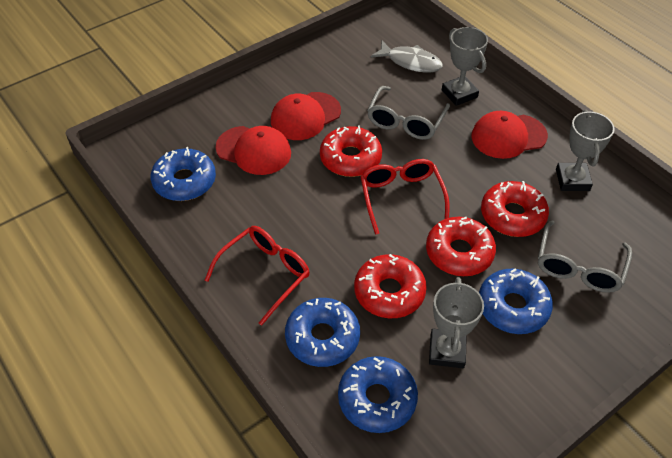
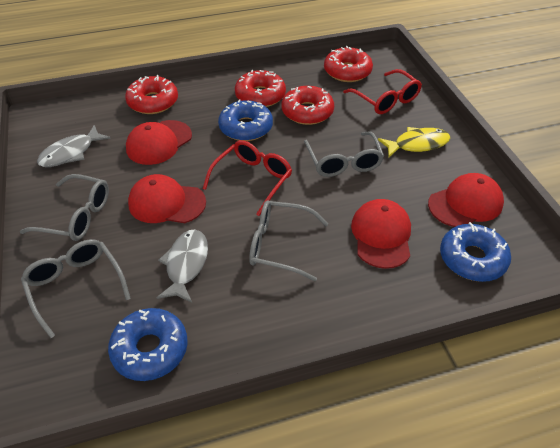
blue donut: 4 -> 3
grey fish: 1 -> 2
grey glasses: 2 -> 4
grey trophy: 3 -> 0
red cap: 3 -> 4
yellow fish: 0 -> 1

